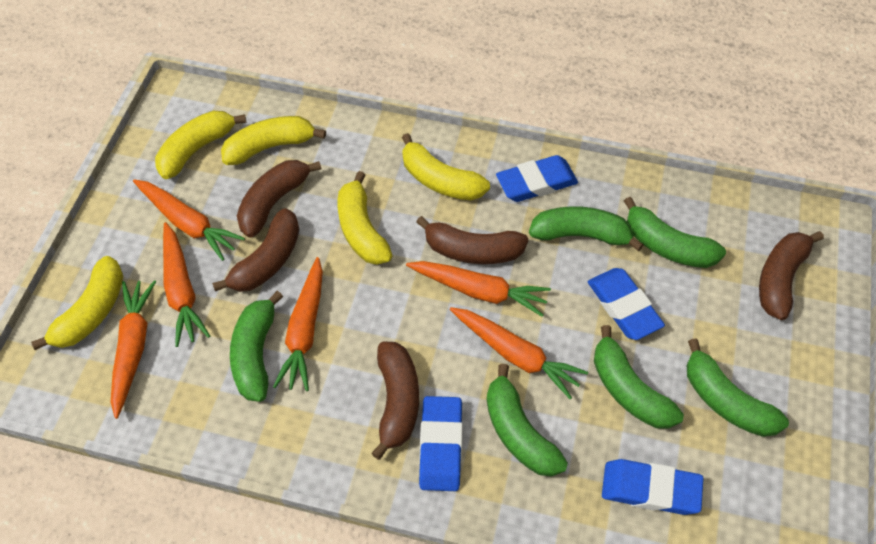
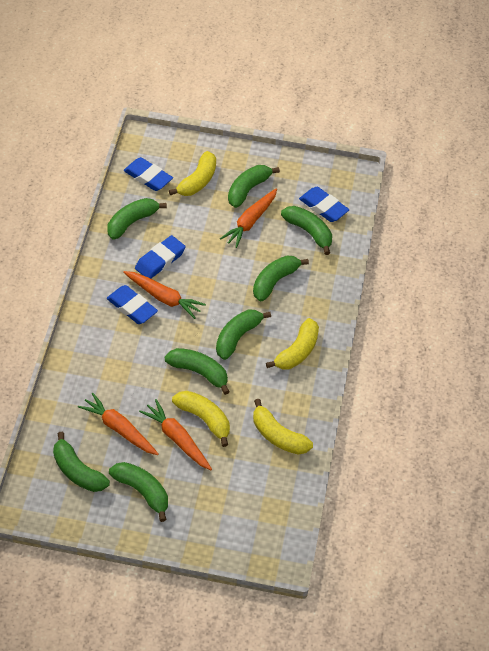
brown banana: 5 -> 0
green banana: 6 -> 8
orange carrot: 6 -> 4
yellow banana: 5 -> 4

